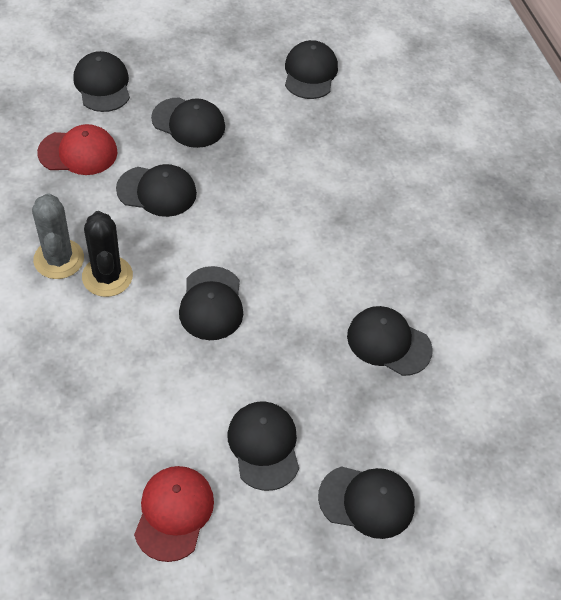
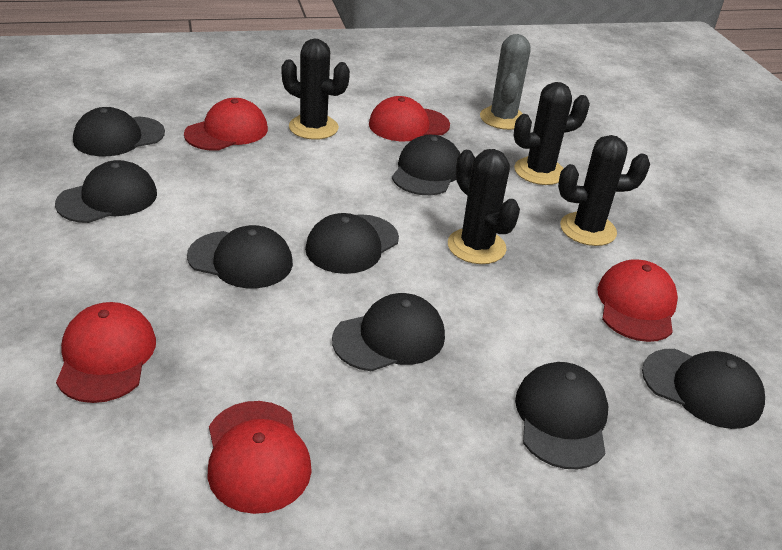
black cactus: 1 -> 4
red cap: 2 -> 5

